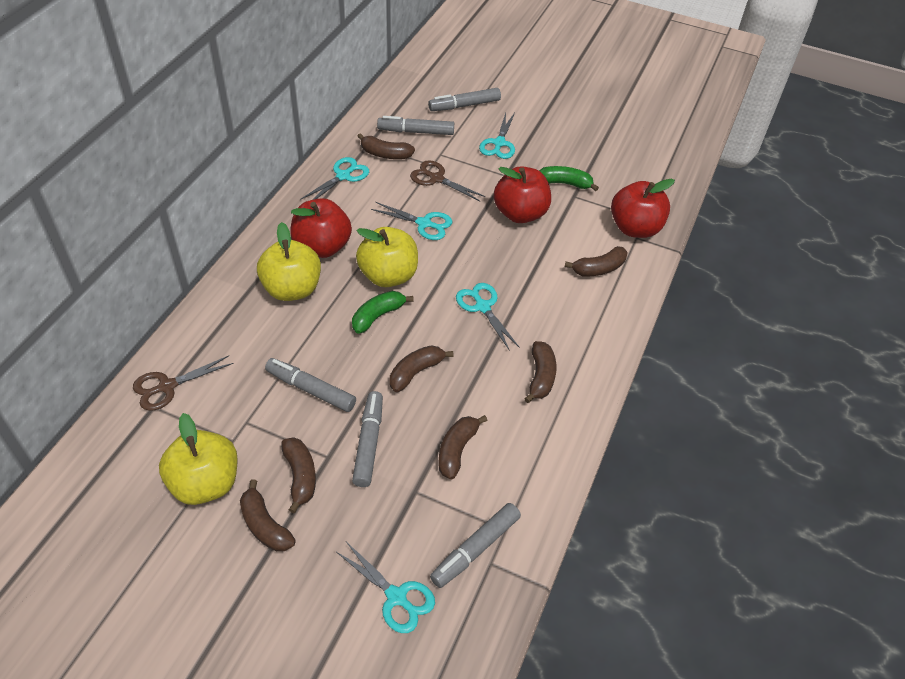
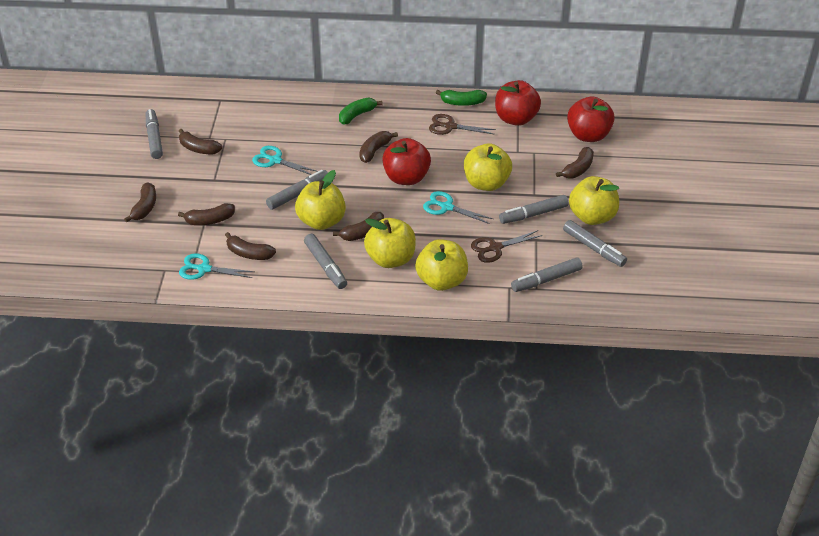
grey marker: 5 -> 6
turquoise scissors: 5 -> 3
yellow apple: 3 -> 5

